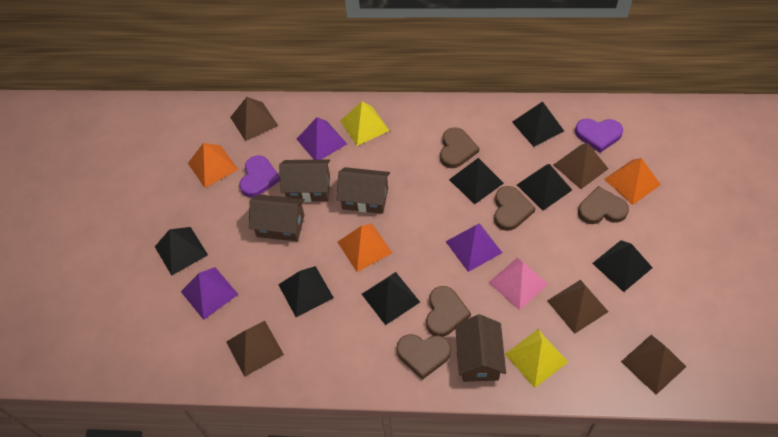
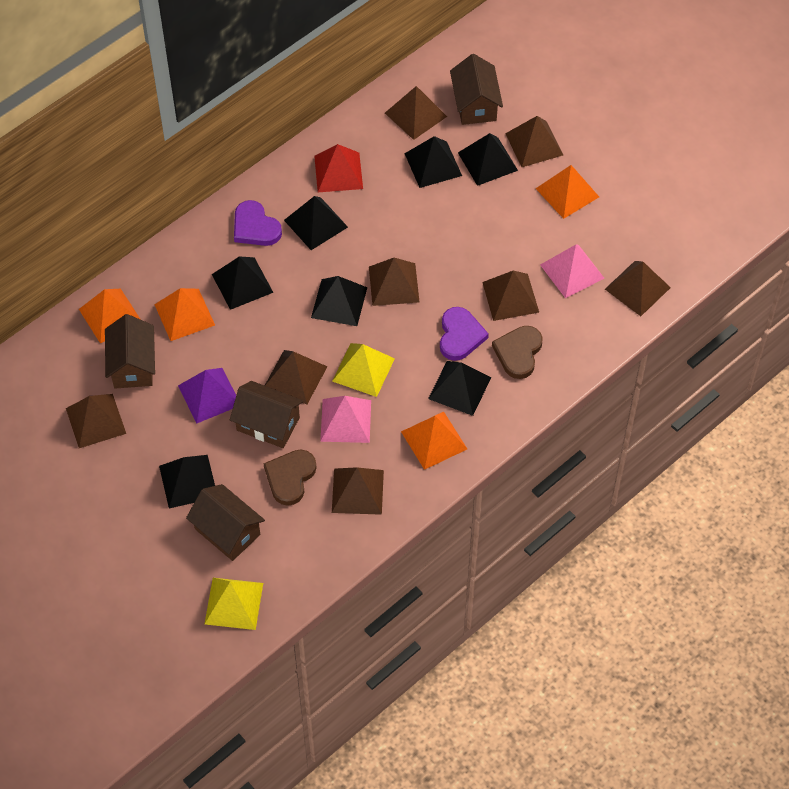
brown heart: 5 -> 2
brown pyramid: 5 -> 8
orange pyramid: 3 -> 4
pink pyramid: 1 -> 2
purple pyramid: 3 -> 1
red pyramid: 0 -> 1

